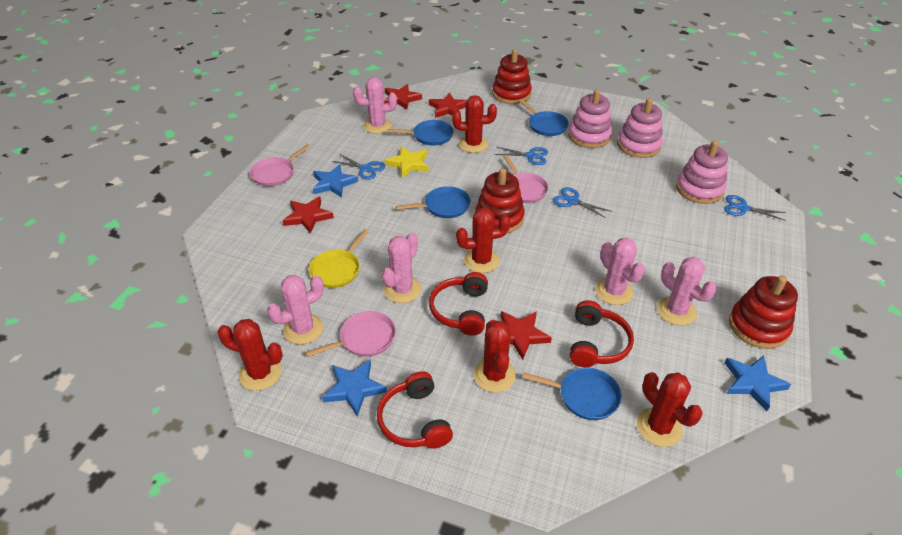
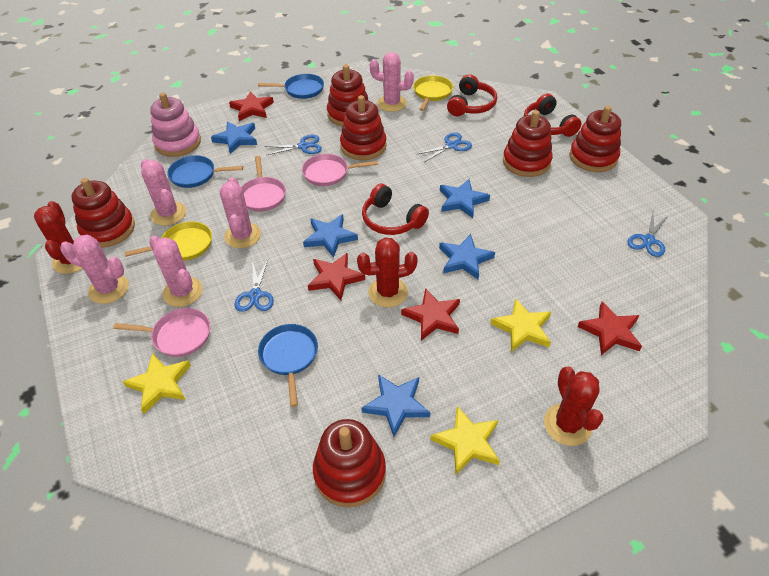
blue pan: 4 -> 3
blue star: 3 -> 5
pink stacking toy: 3 -> 1
red cactus: 5 -> 3
red stacking toy: 3 -> 6
yellow pan: 1 -> 2
yellow star: 1 -> 3

